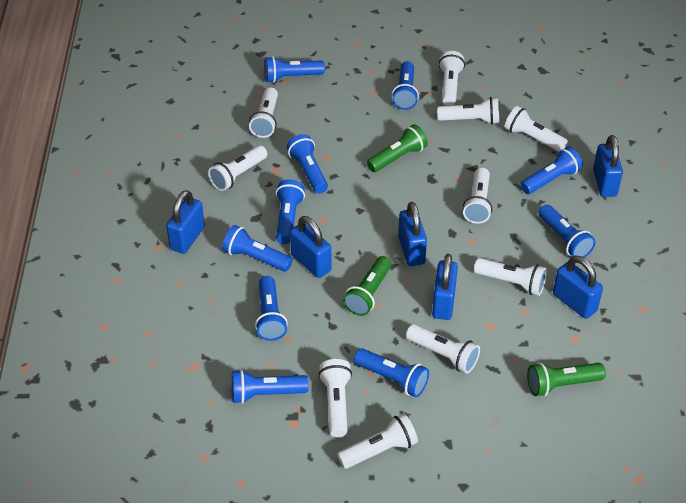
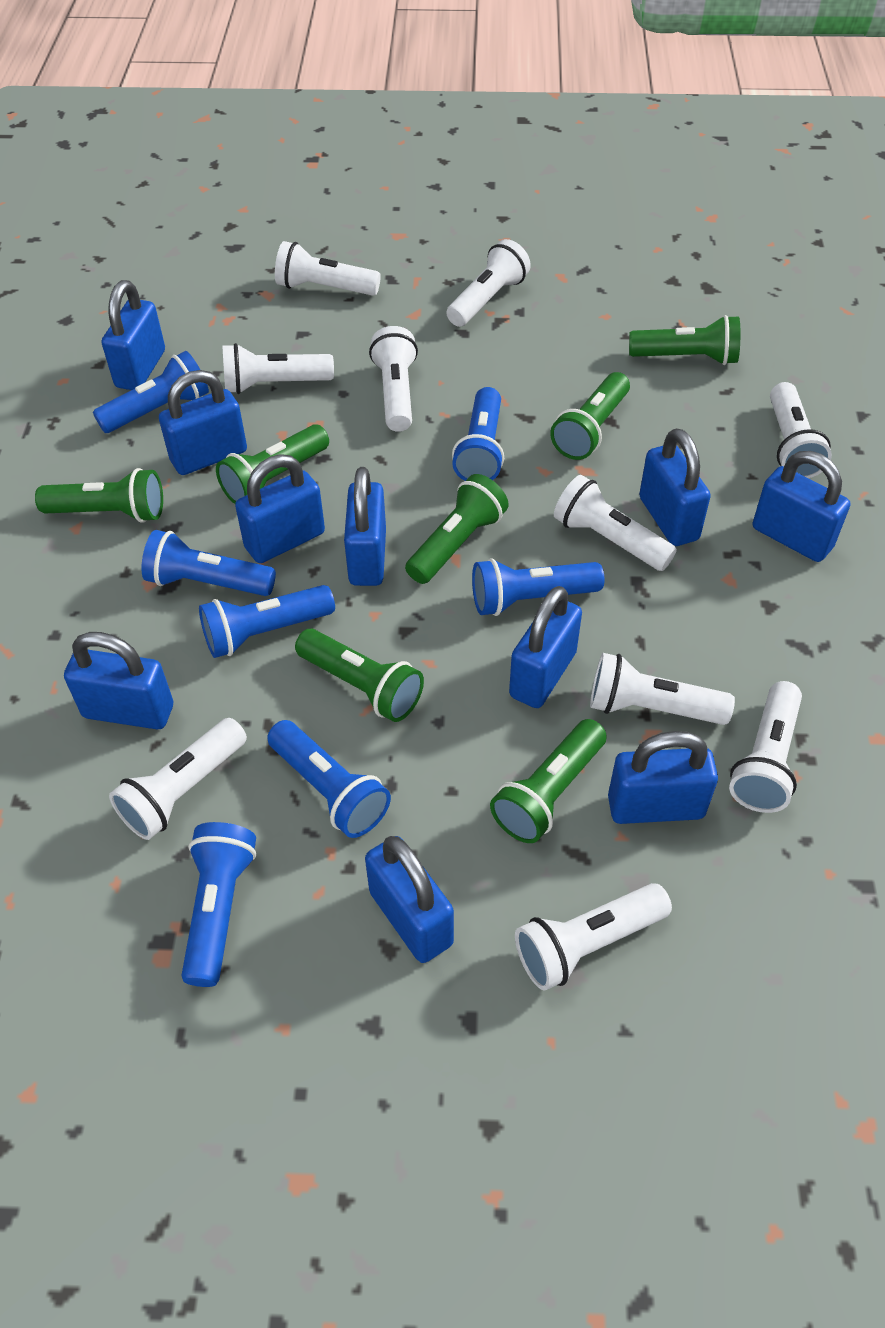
blue flashlight: 10 -> 7
blue padlock: 6 -> 10
green flashlight: 3 -> 7

